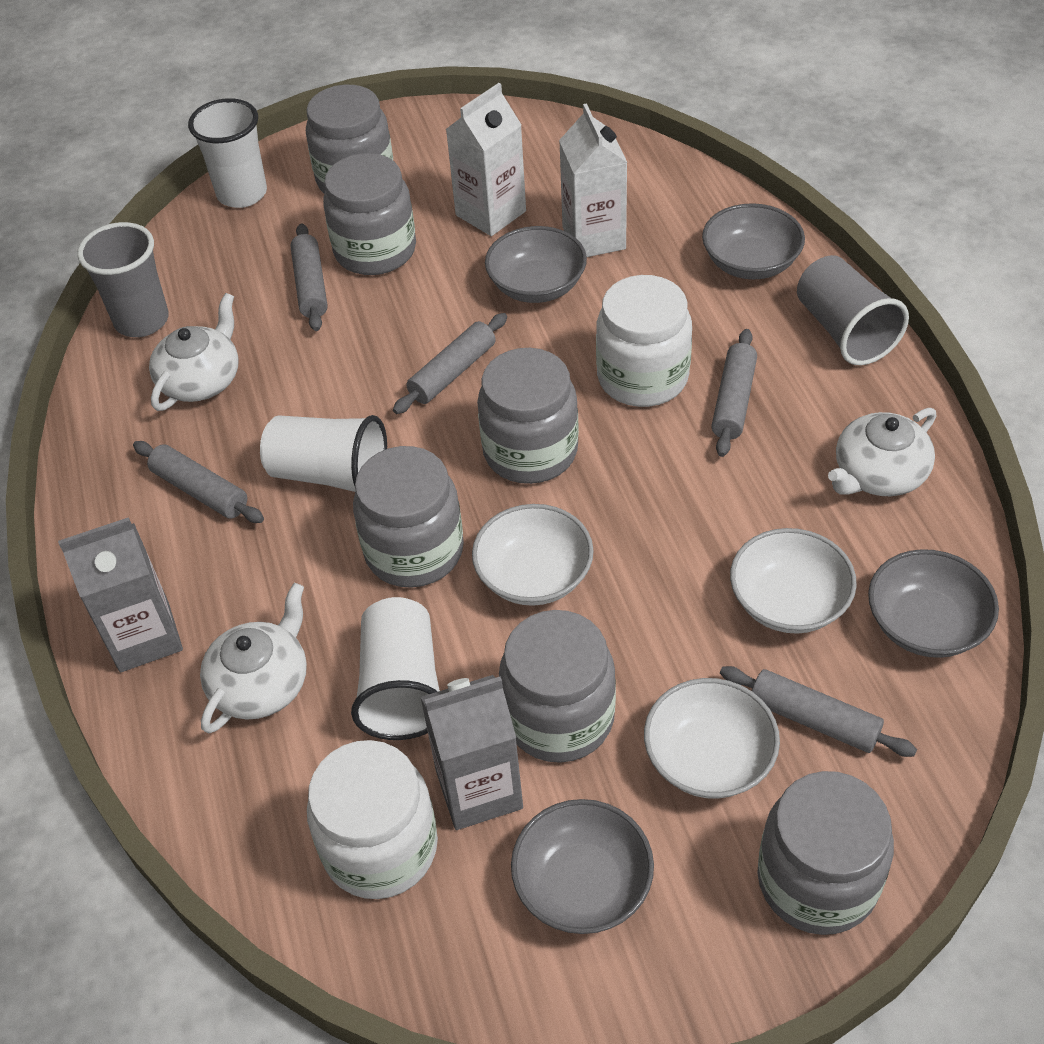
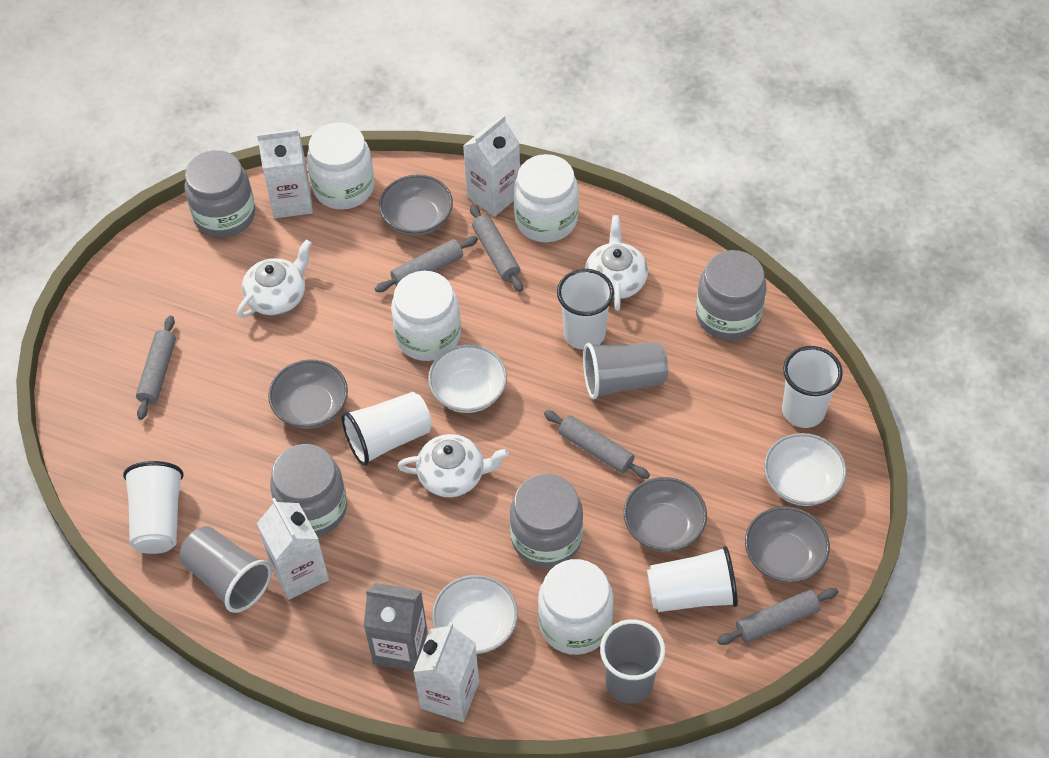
grey carton: 2 -> 1
grey cup: 2 -> 3
grey jar: 6 -> 4
white carton: 2 -> 4
white cup: 3 -> 5
white jar: 2 -> 4

